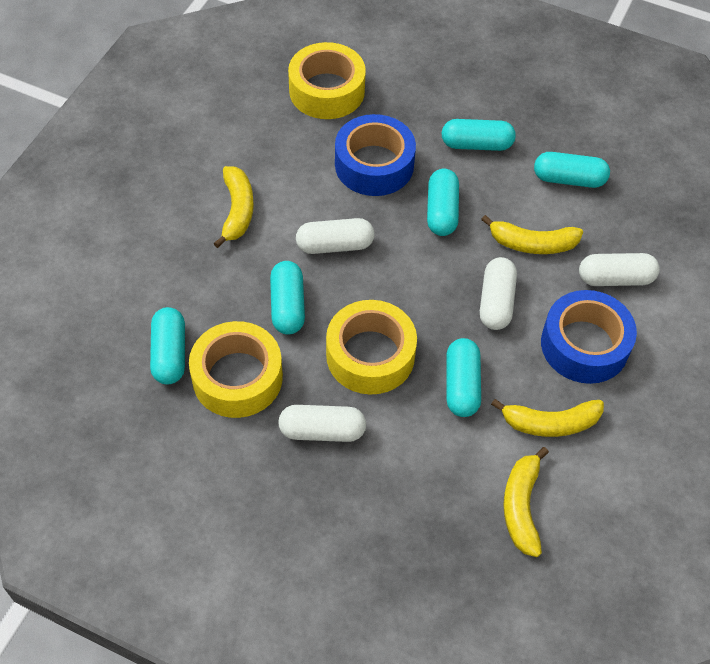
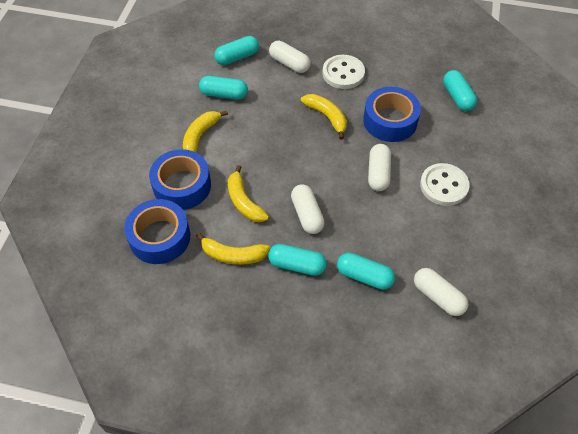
blue tape: 2 -> 3
turquoise capsule: 6 -> 5
white button: 0 -> 2
yellow tape: 3 -> 0

